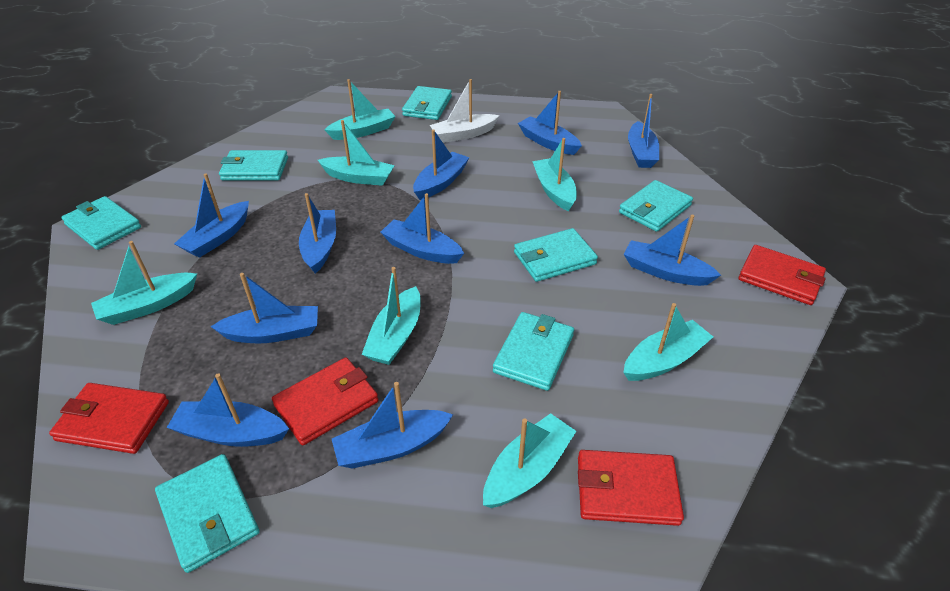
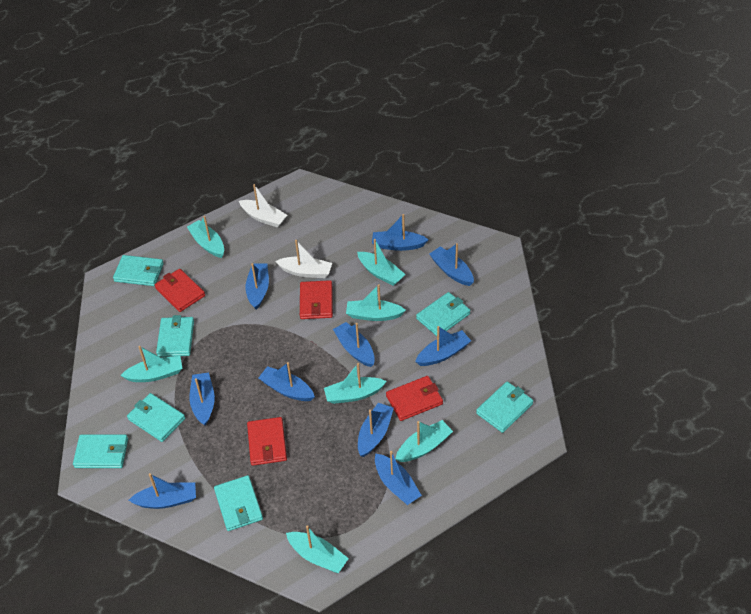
white boat: 1 -> 2

